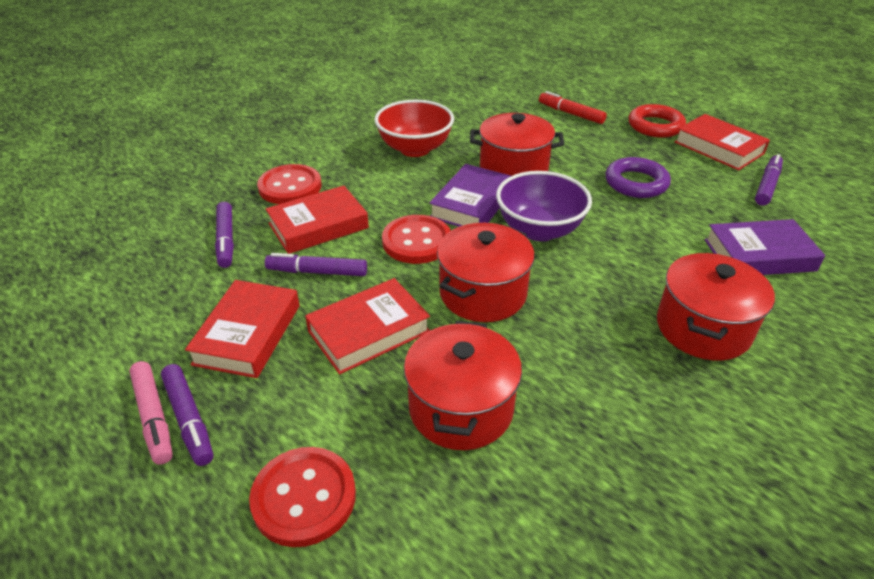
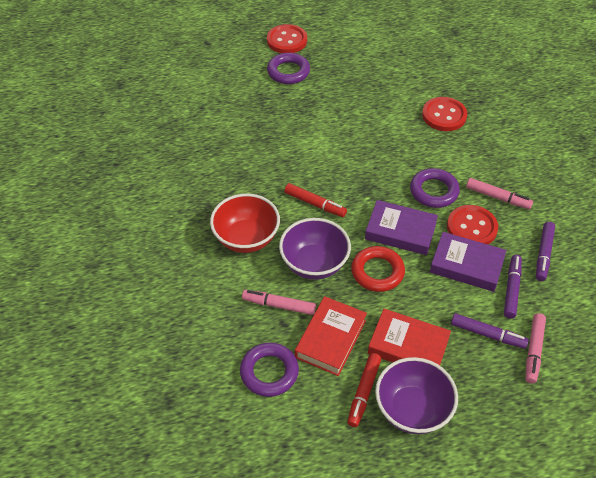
pink marker: 1 -> 3
purple bowl: 1 -> 2
purple marker: 4 -> 3
purple ring: 1 -> 3
red book: 4 -> 2
red marker: 1 -> 2
red pot: 4 -> 0

